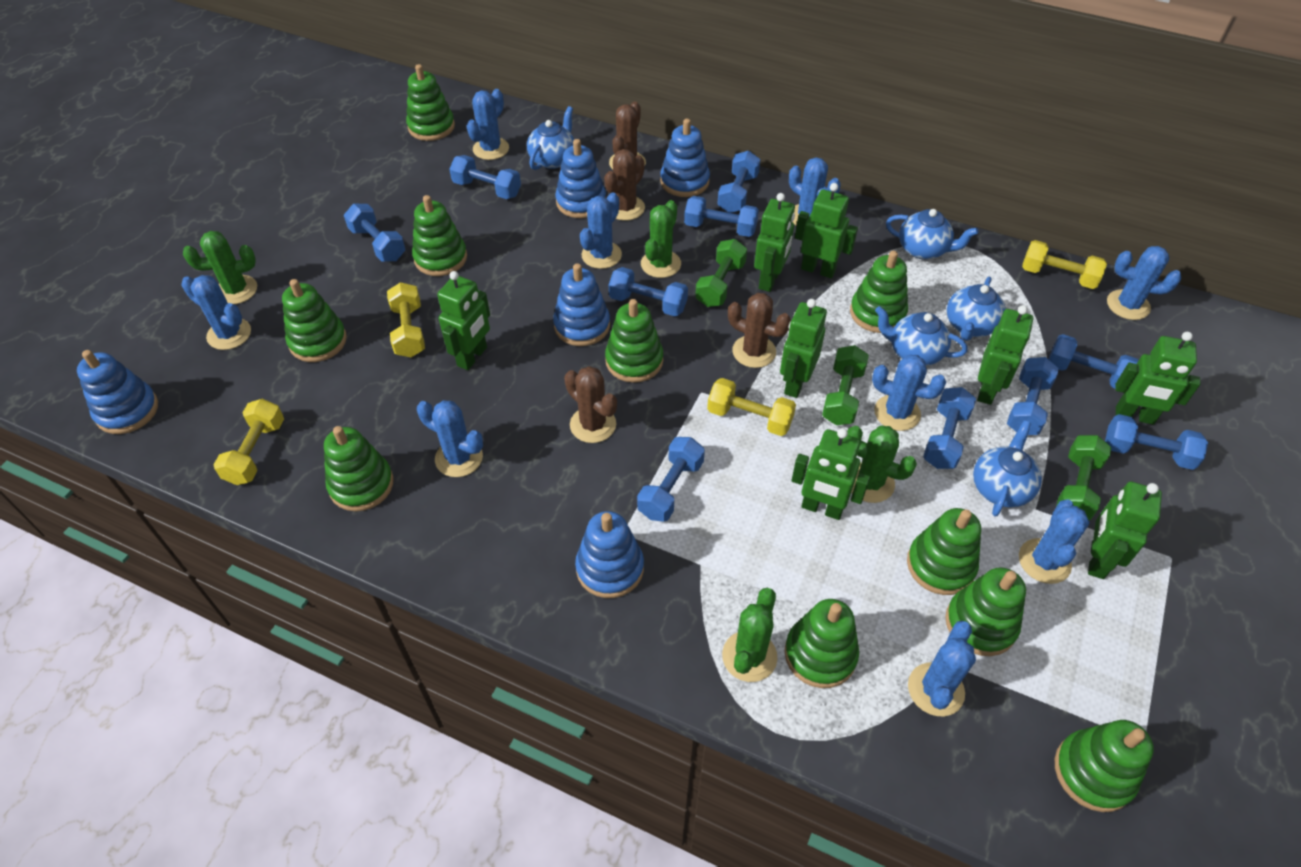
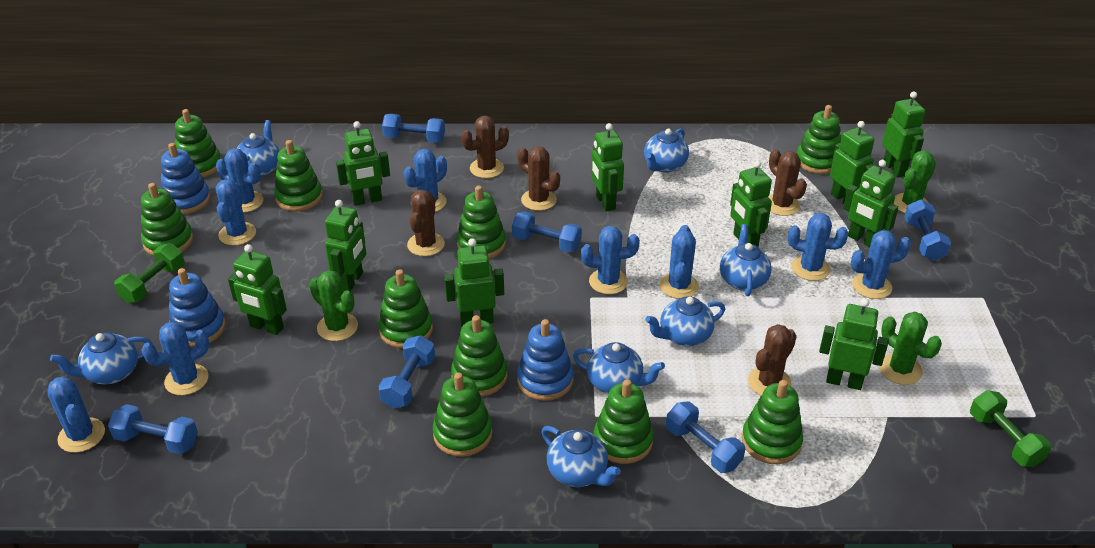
blue dumbbell: 10 -> 6
blue stacking toy: 5 -> 3
blue teapot: 5 -> 7
brown cactus: 4 -> 5
green cactus: 4 -> 3
green dumbbell: 3 -> 2
green robot: 8 -> 10
yellow dumbbell: 4 -> 0

